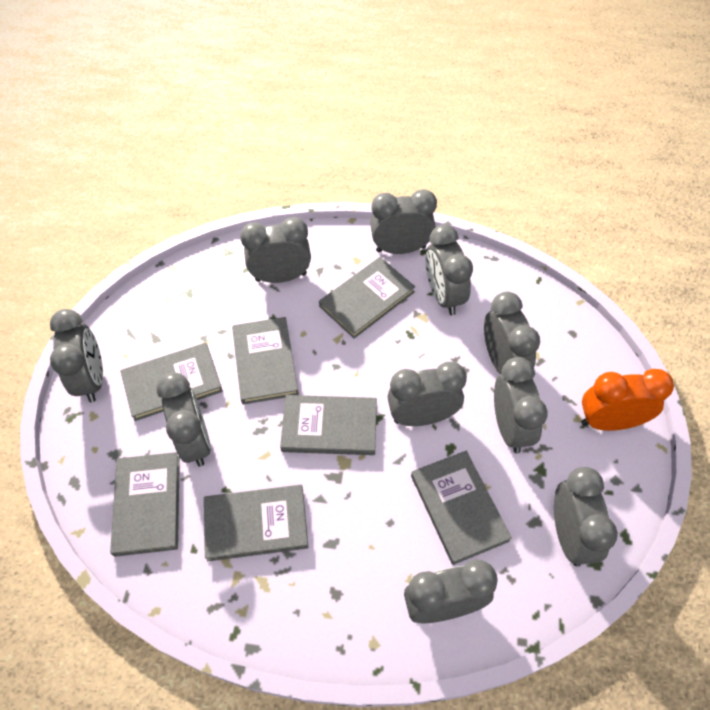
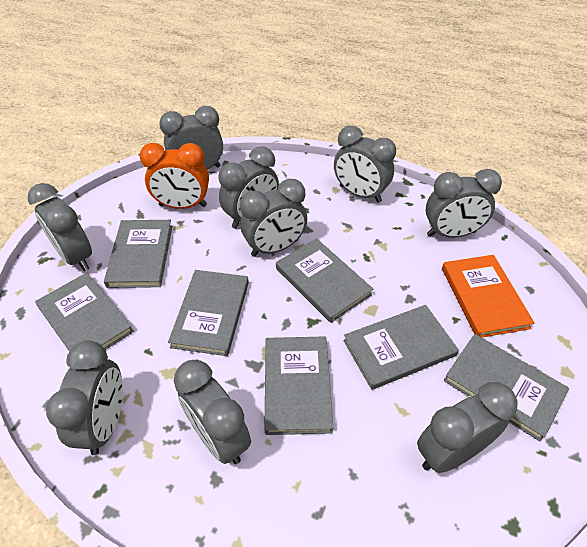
grey clock: 10 -> 9
orange book: 0 -> 1

